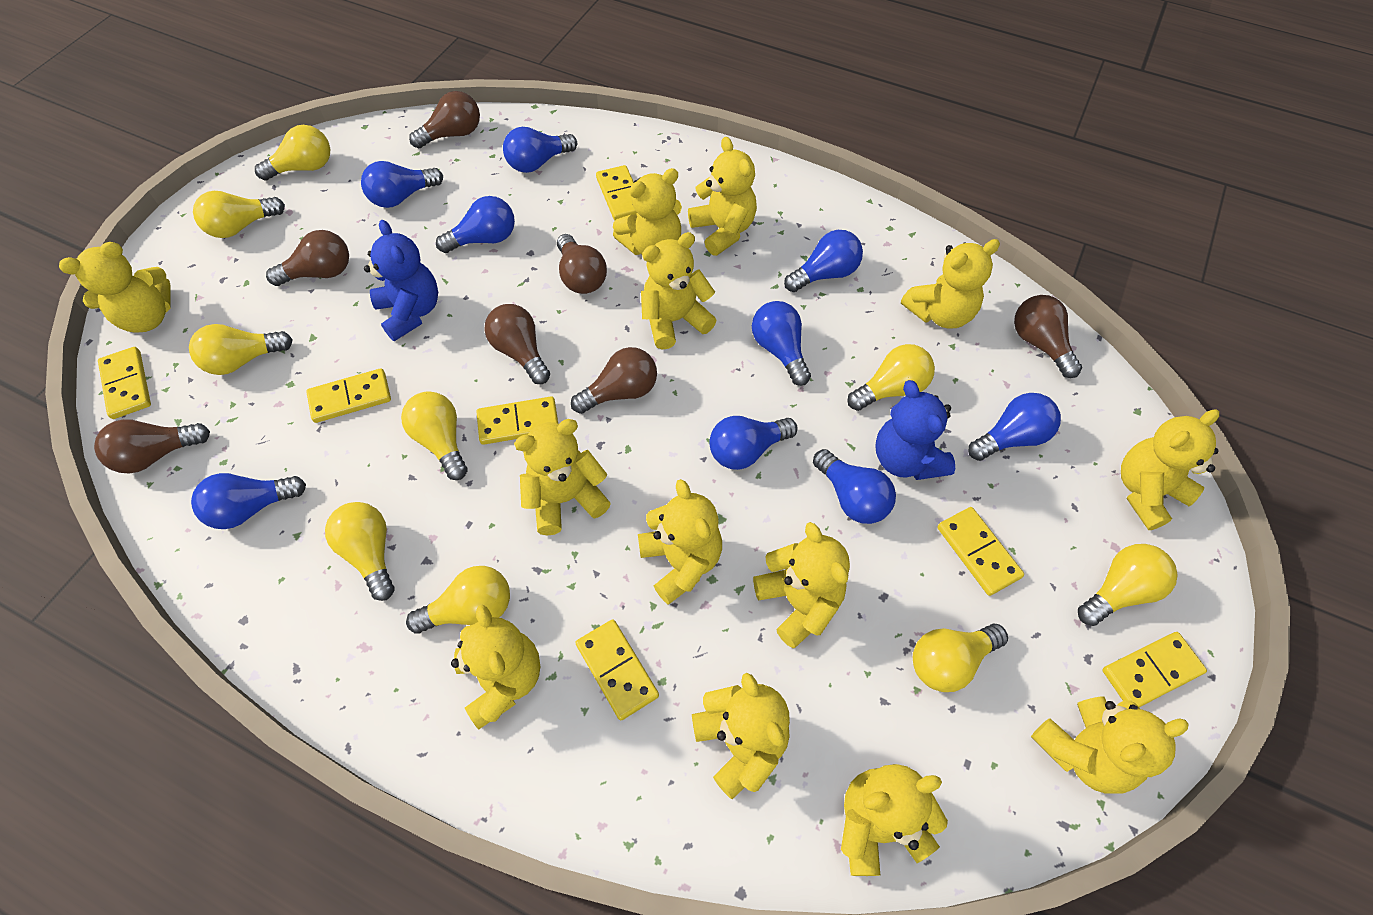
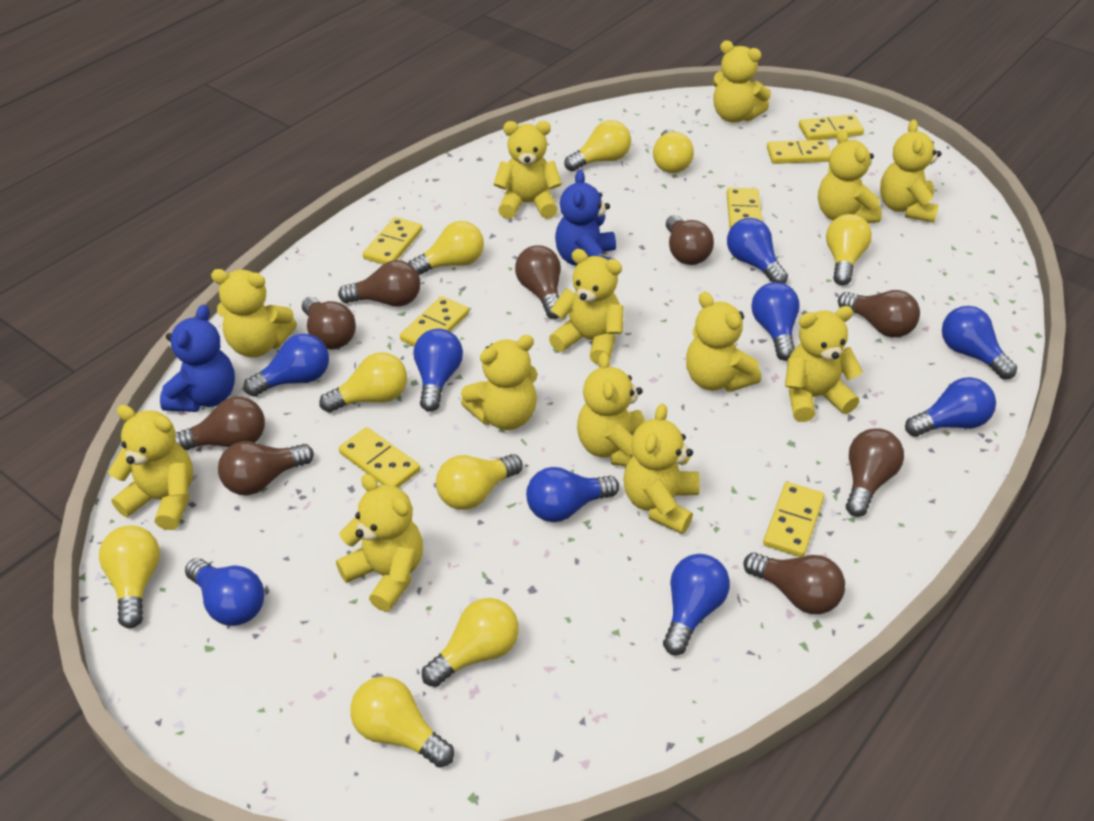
brown light bulb: 7 -> 9

